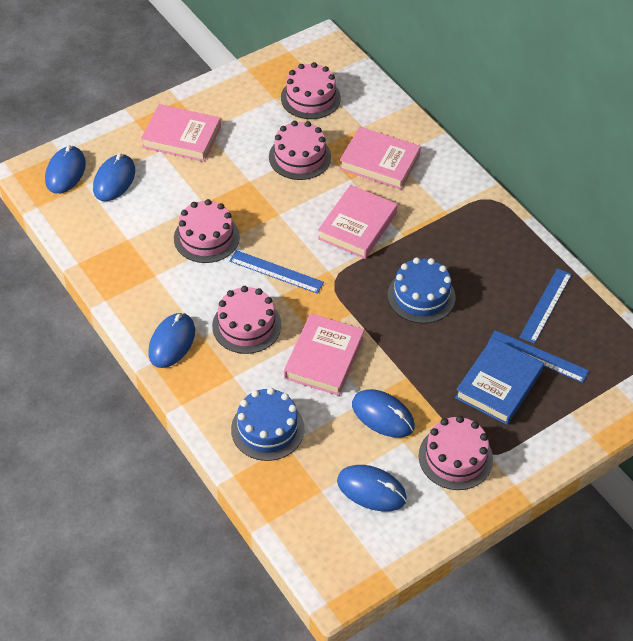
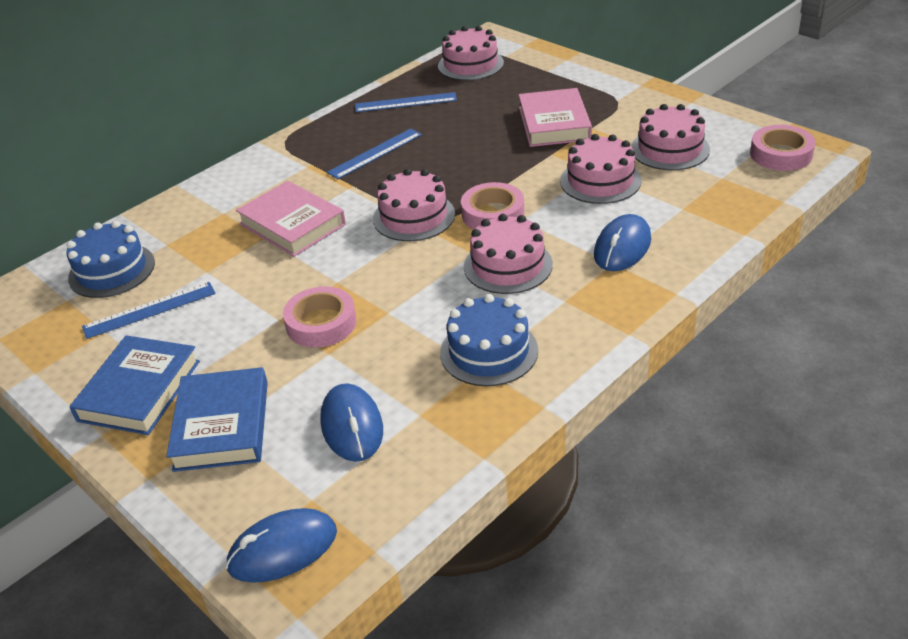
blue book: 1 -> 2
blue mouse: 5 -> 3
pink book: 4 -> 2
pink tape: 0 -> 3

